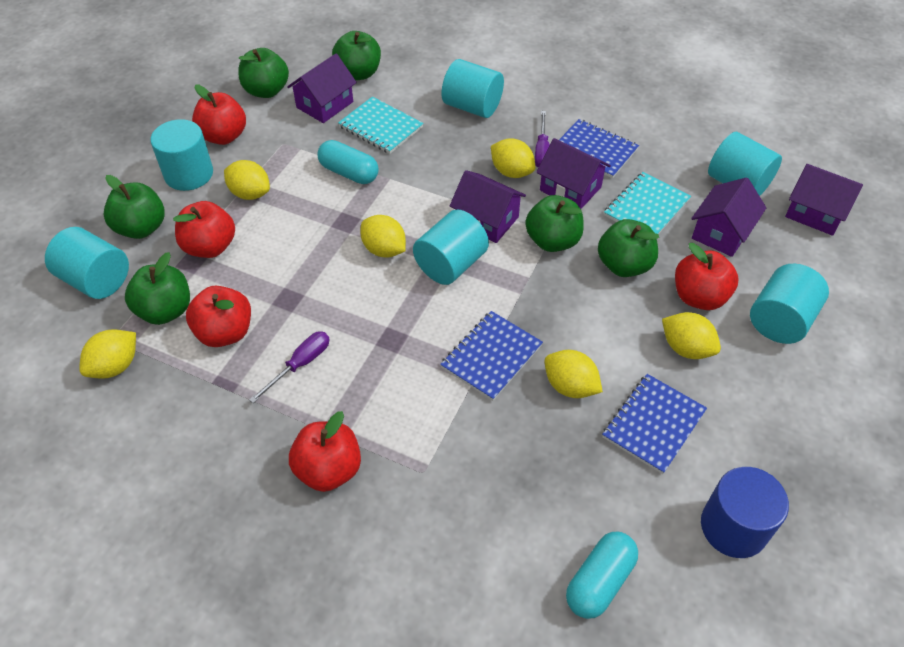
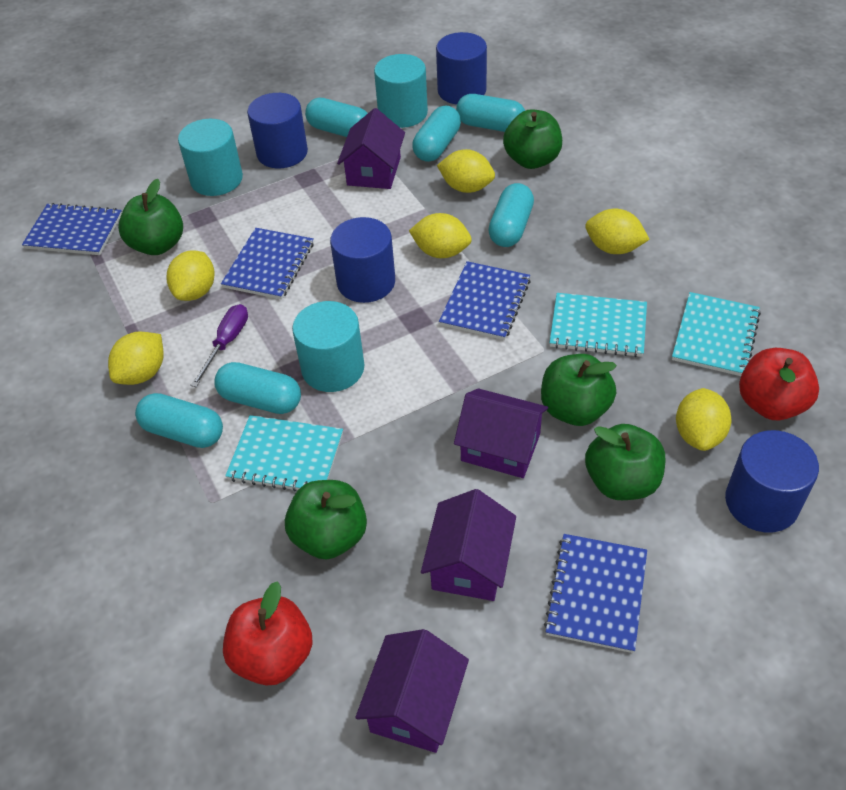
blue cylinder: 1 -> 4
blue notebook: 3 -> 4
green apple: 6 -> 5
purple house: 5 -> 4
purple screwdriver: 2 -> 1
red apple: 5 -> 2
turquoise capsule: 2 -> 6
turquoise cylinder: 6 -> 3
turquoise notebook: 2 -> 3

